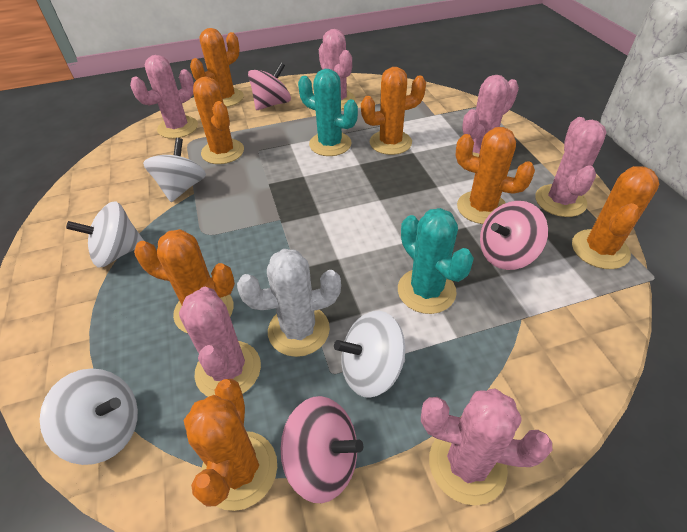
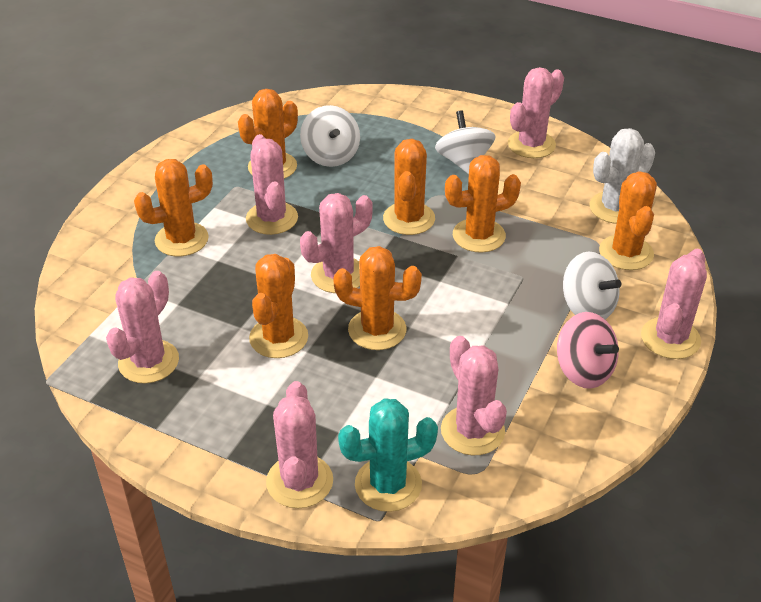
pink cactus: 6 -> 7
pink spinning top: 3 -> 1
turquoise cactus: 2 -> 1
white spinning top: 4 -> 3

